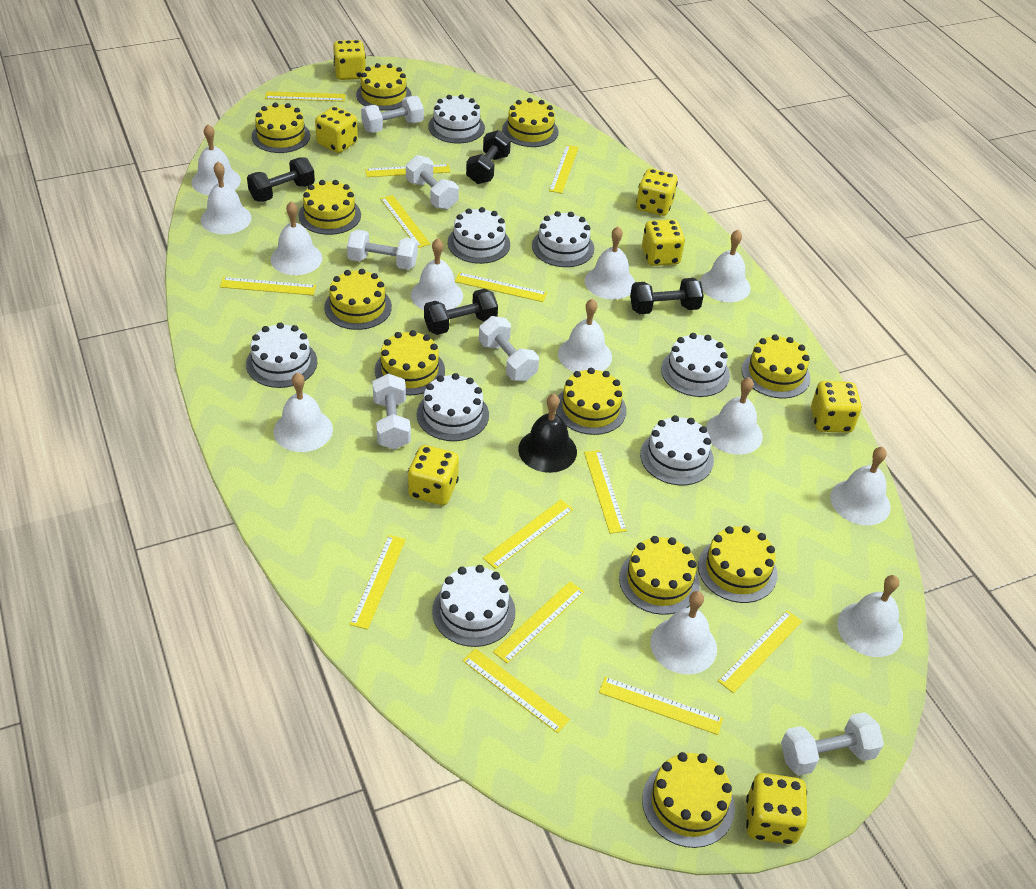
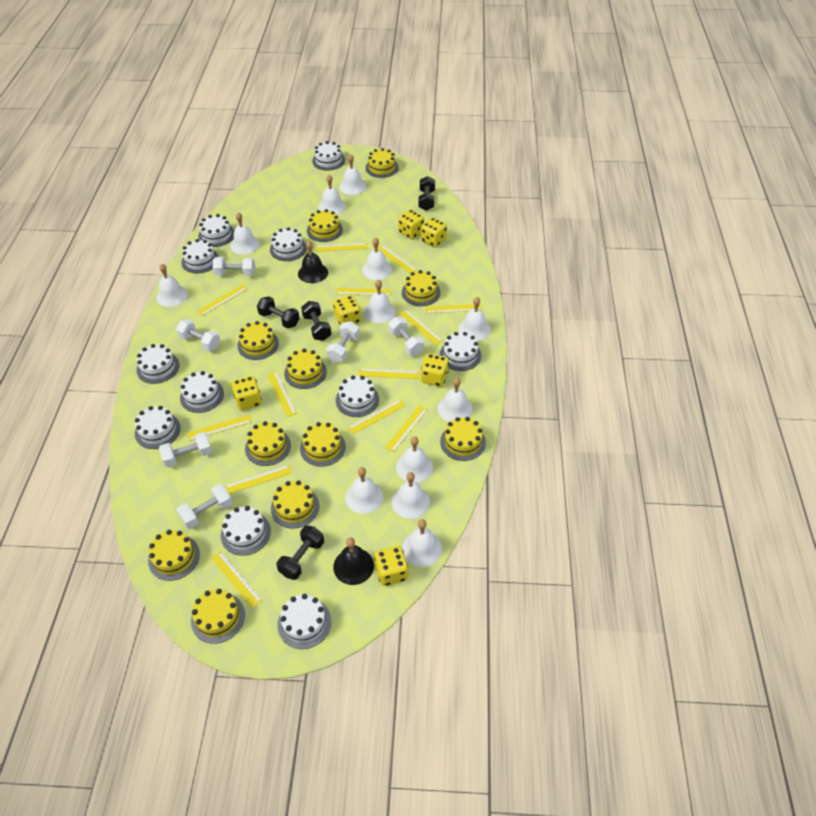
black bell: 1 -> 2
white cake: 8 -> 11
yellow dice: 7 -> 6

